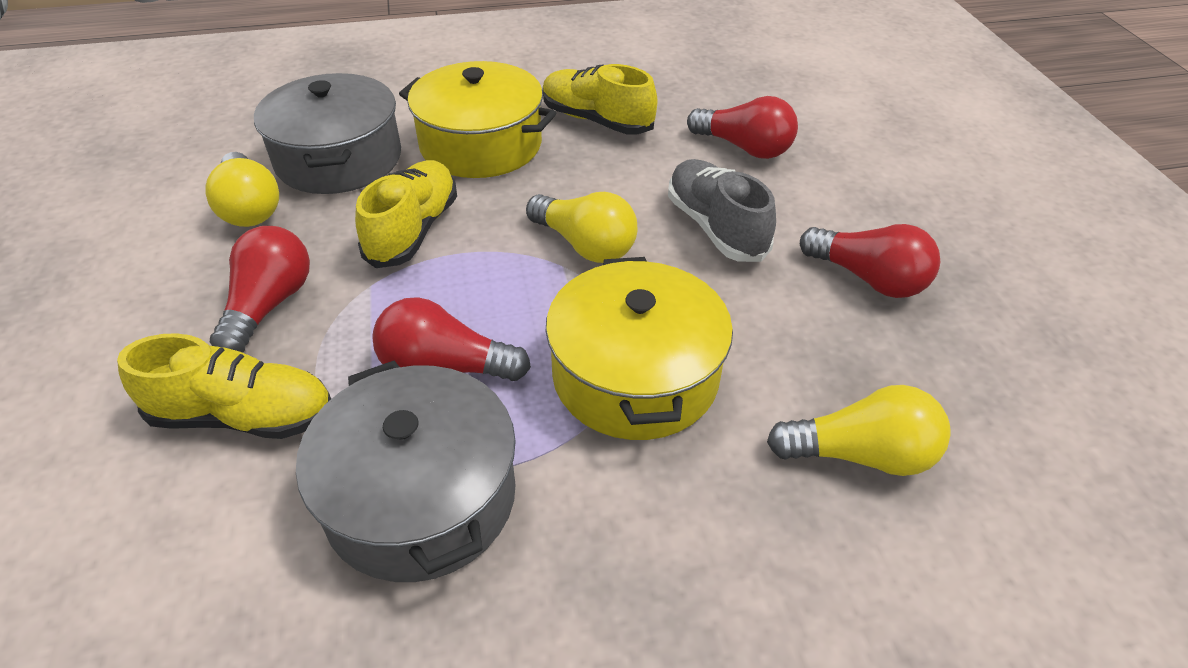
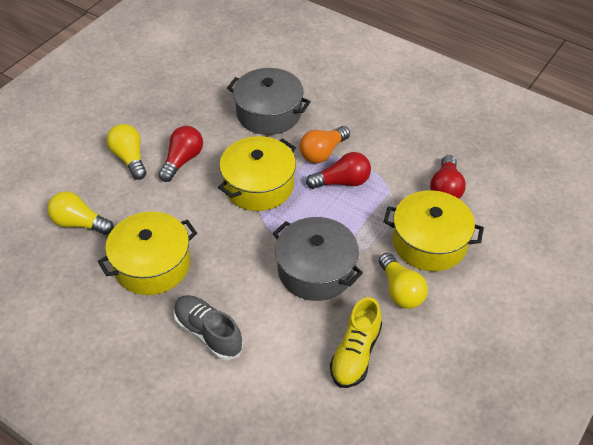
orange light bulb: 0 -> 1
red light bulb: 4 -> 3
yellow pot: 2 -> 3
yellow shoe: 3 -> 1

